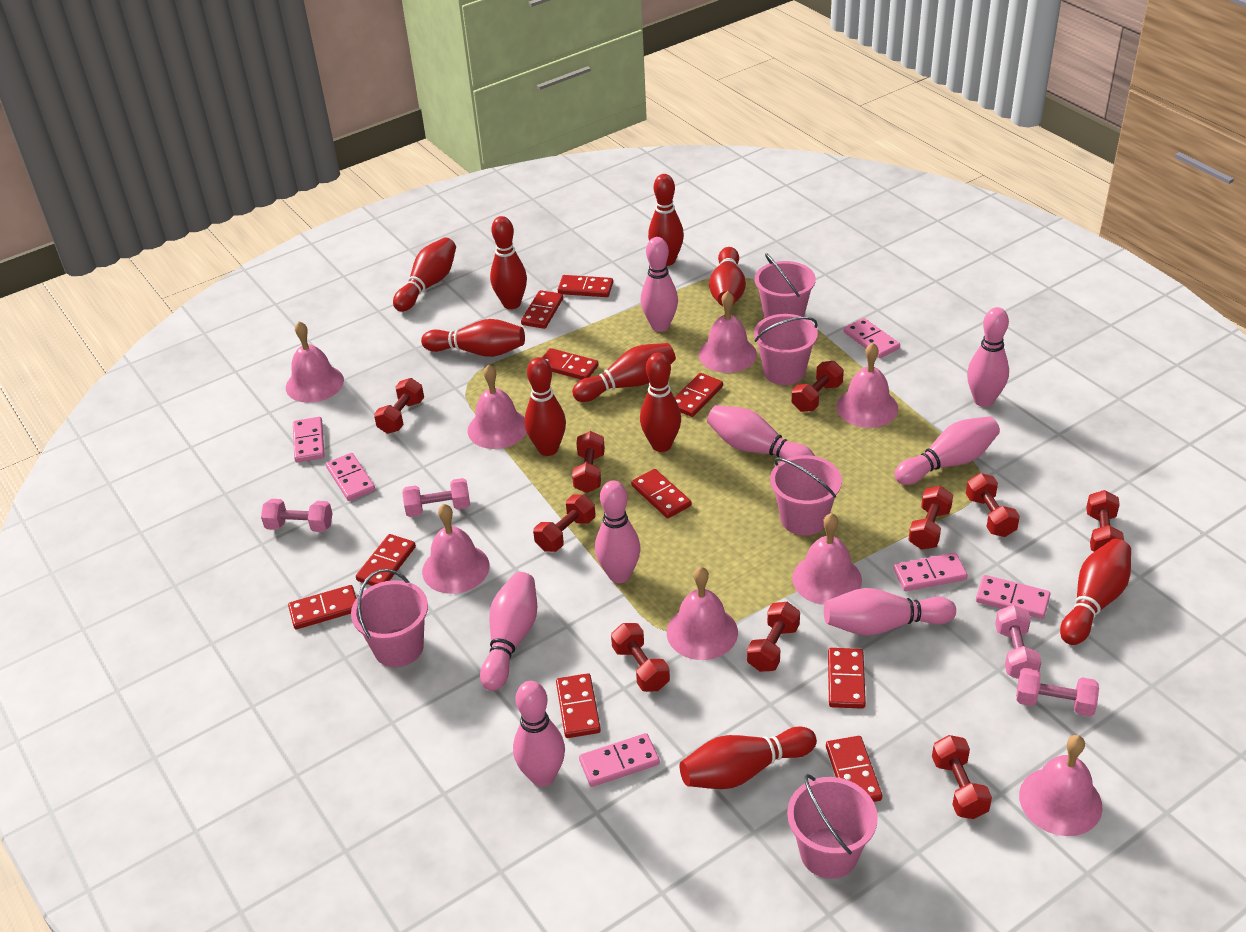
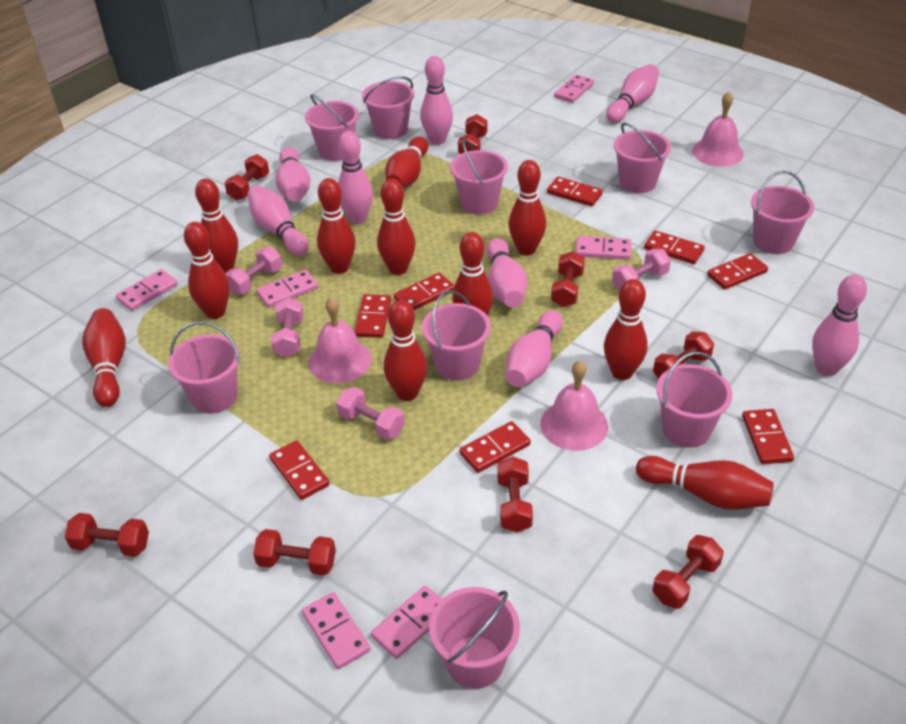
pink bell: 8 -> 3
pink bucket: 5 -> 9
red bowling pin: 10 -> 11
red domino: 10 -> 8
red dumbbell: 10 -> 8

